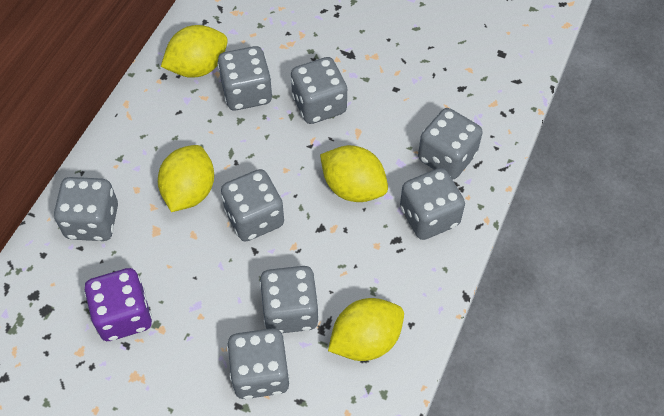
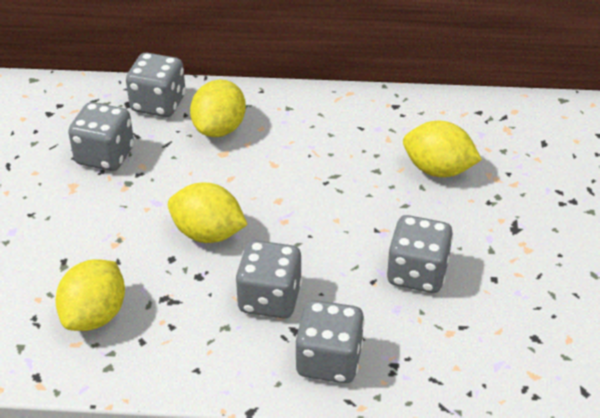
grey dice: 8 -> 5
purple dice: 1 -> 0

